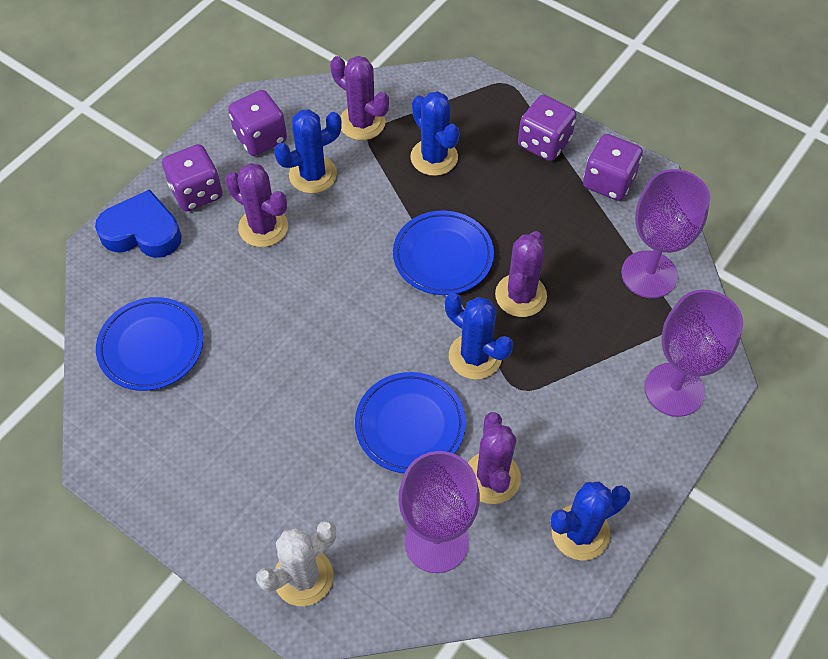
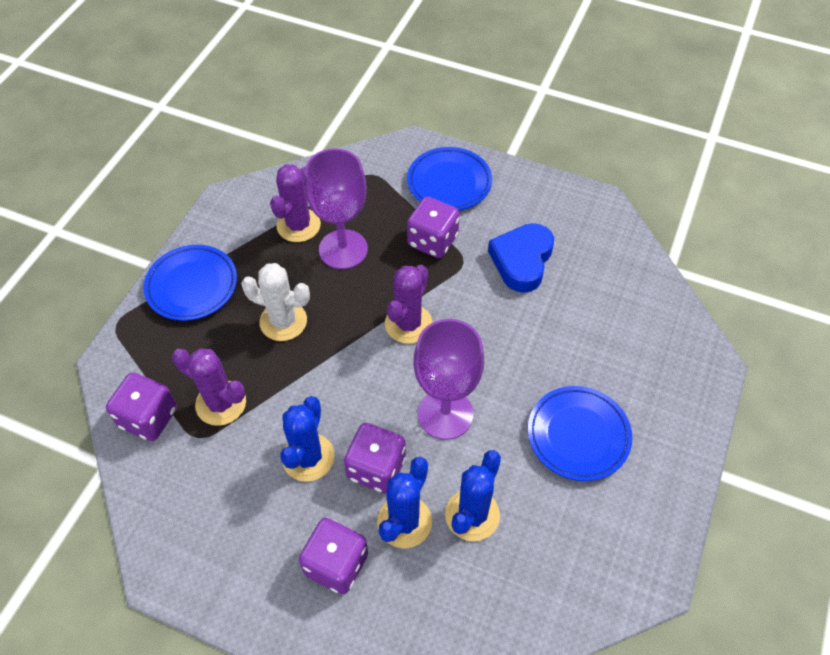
blue cactus: 4 -> 3
purple cactus: 4 -> 3
purple goblet: 3 -> 2

